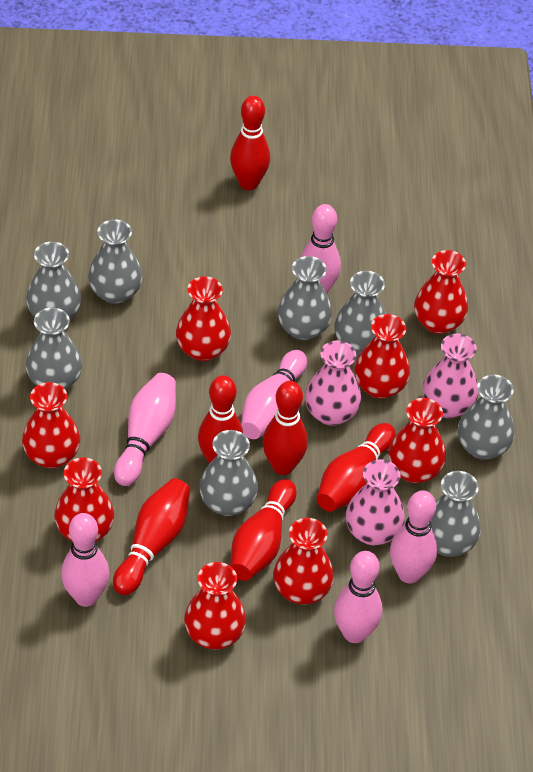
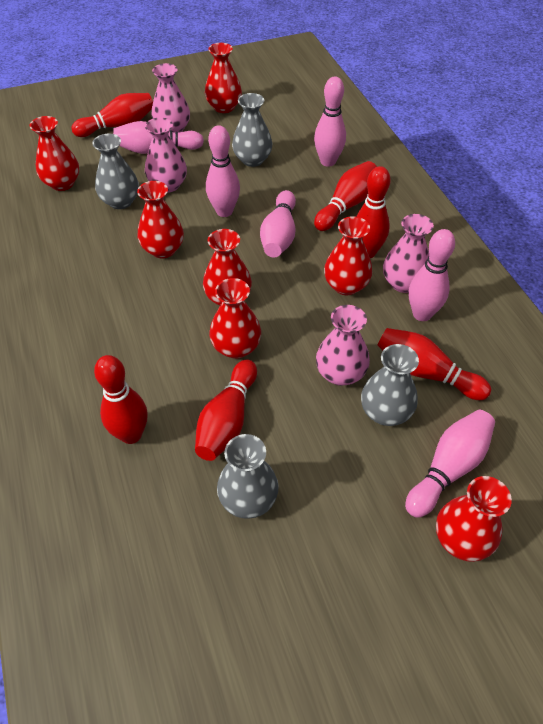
grey vase: 8 -> 4
pink vase: 3 -> 4
red vase: 8 -> 7

